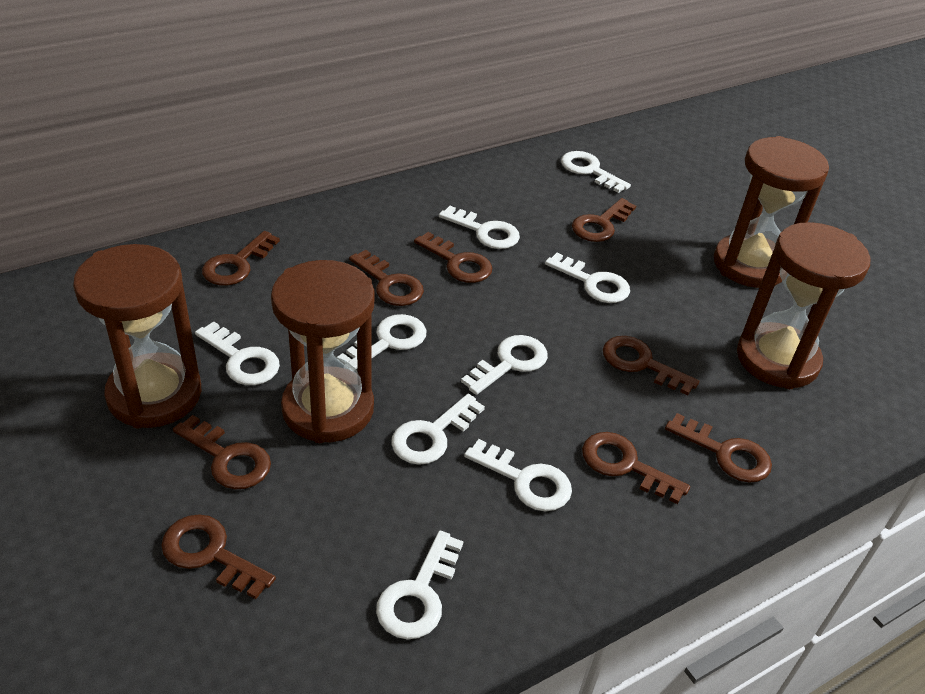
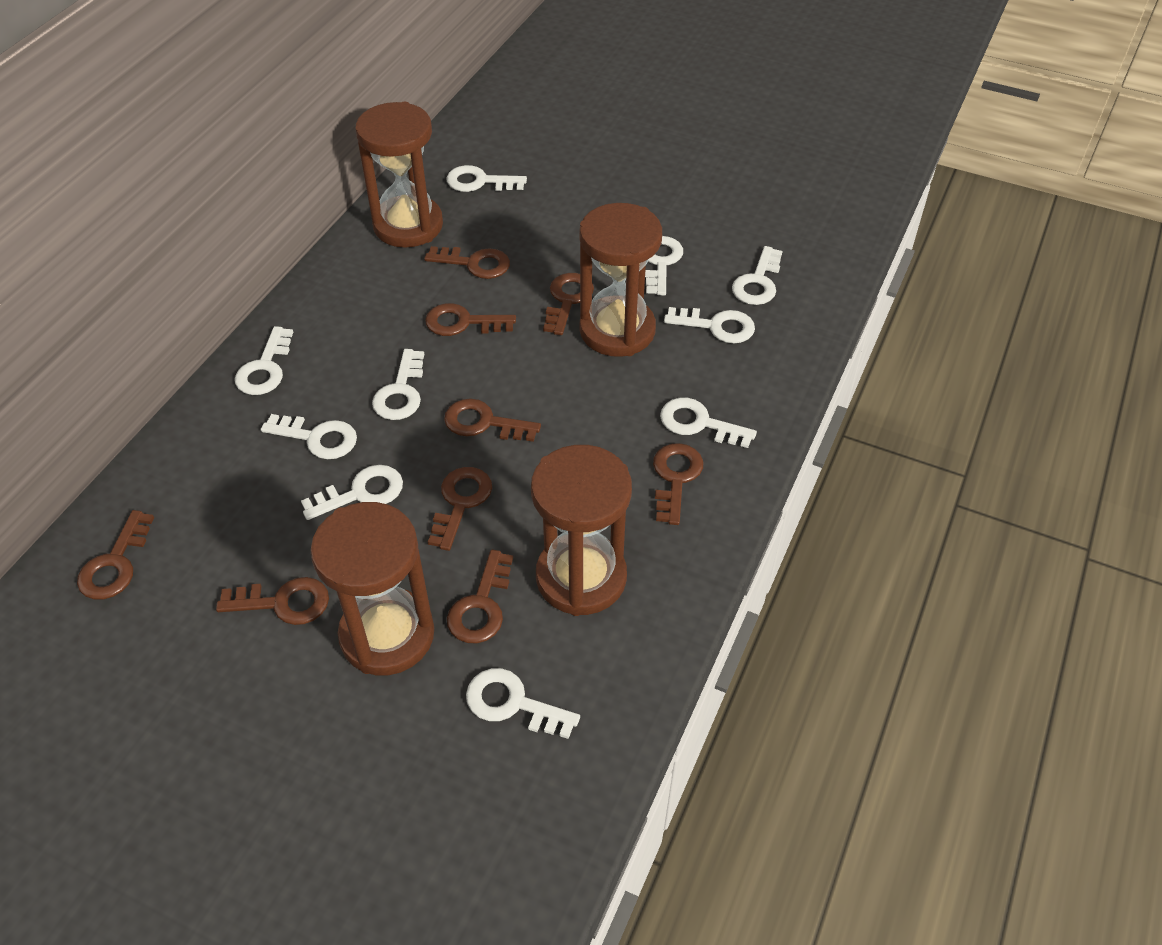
white key: 9 -> 10

